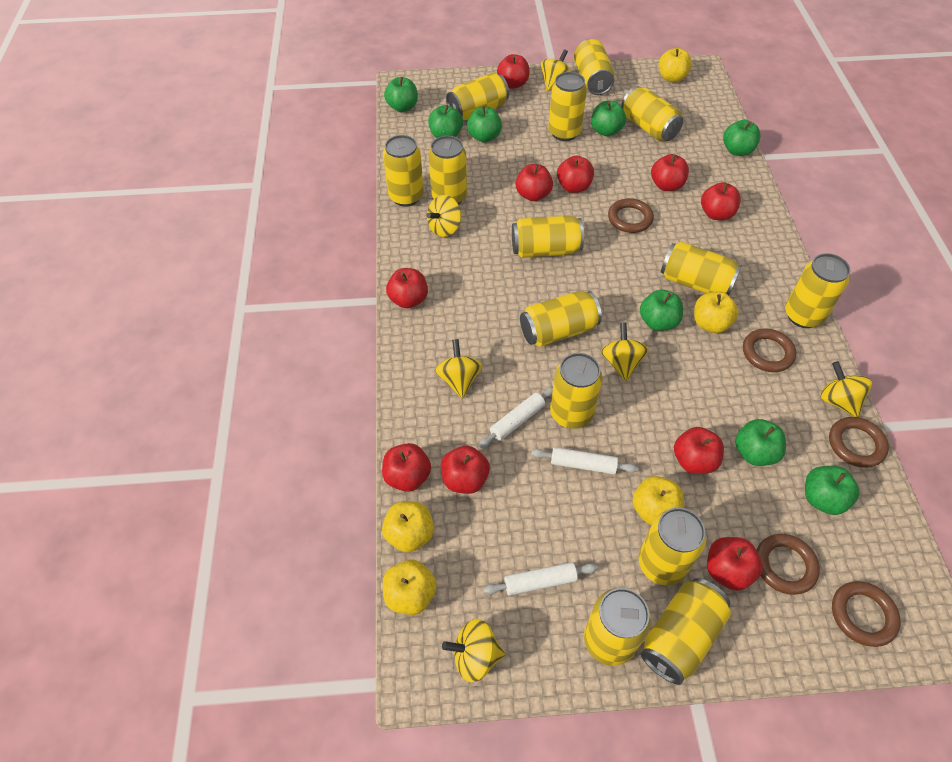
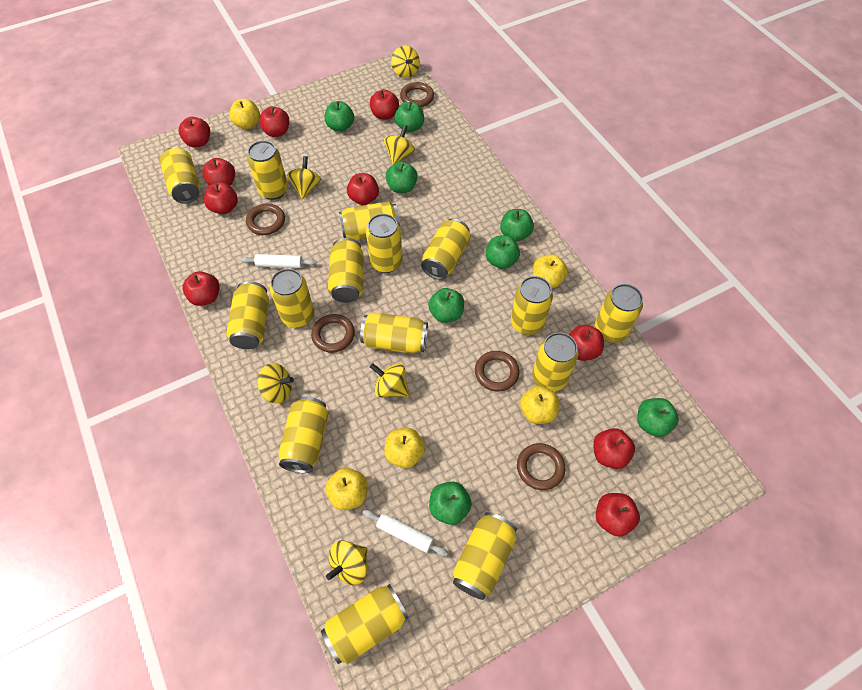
white rolling pin: 3 -> 2
yellow can: 14 -> 15

